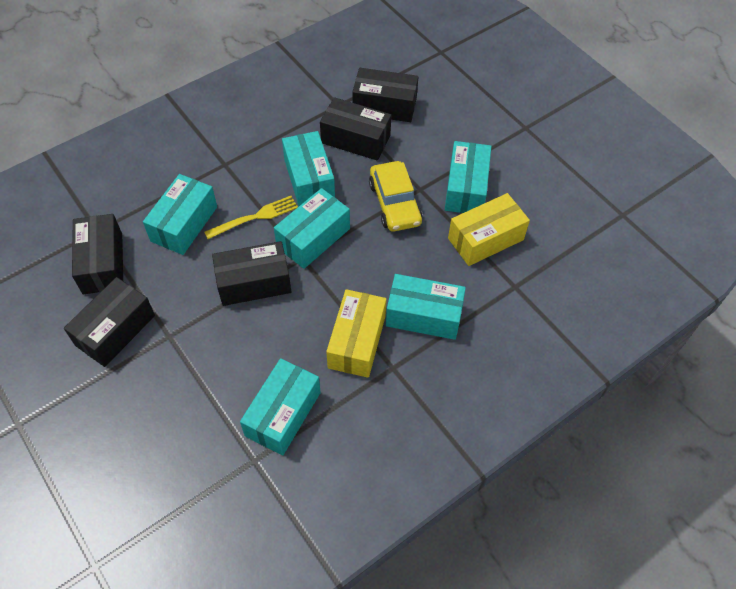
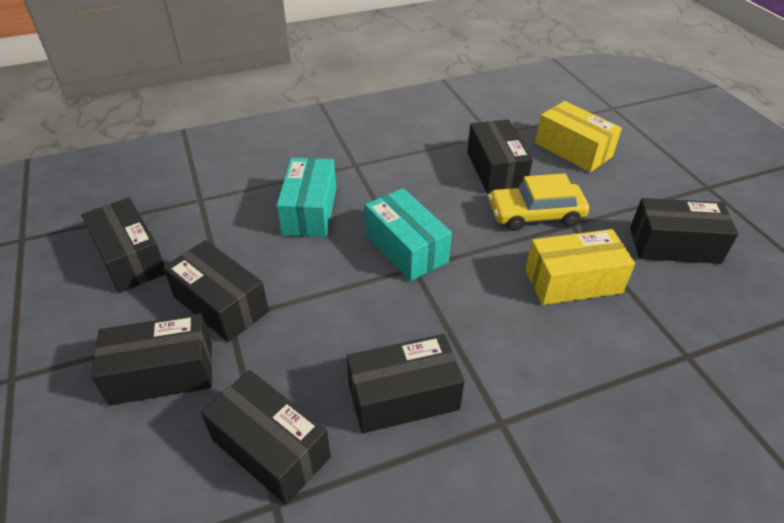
black box: 5 -> 7
turquoise box: 6 -> 2
yellow fork: 1 -> 0

